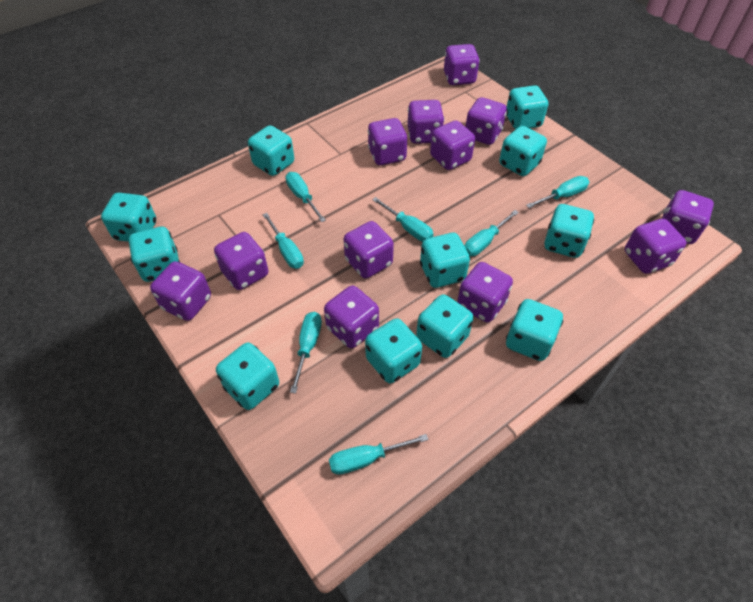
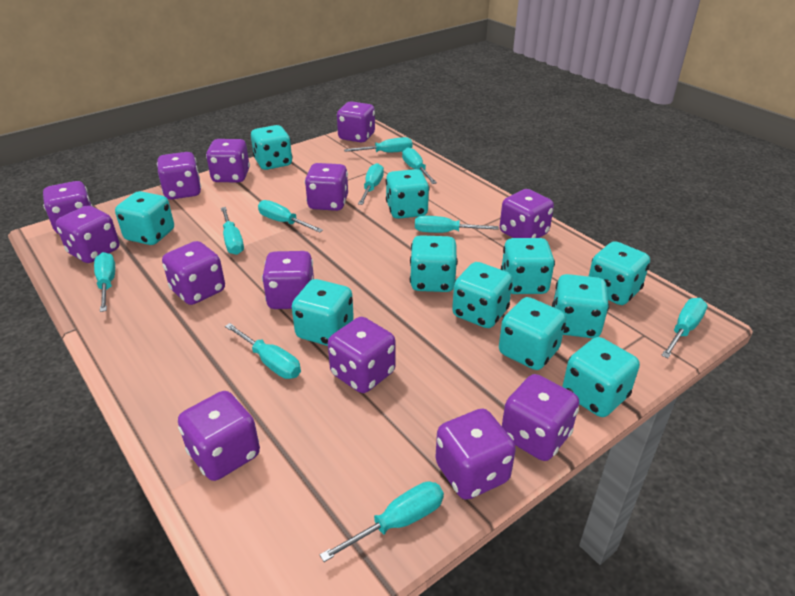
purple dice: 12 -> 13
turquoise screwdriver: 7 -> 10

